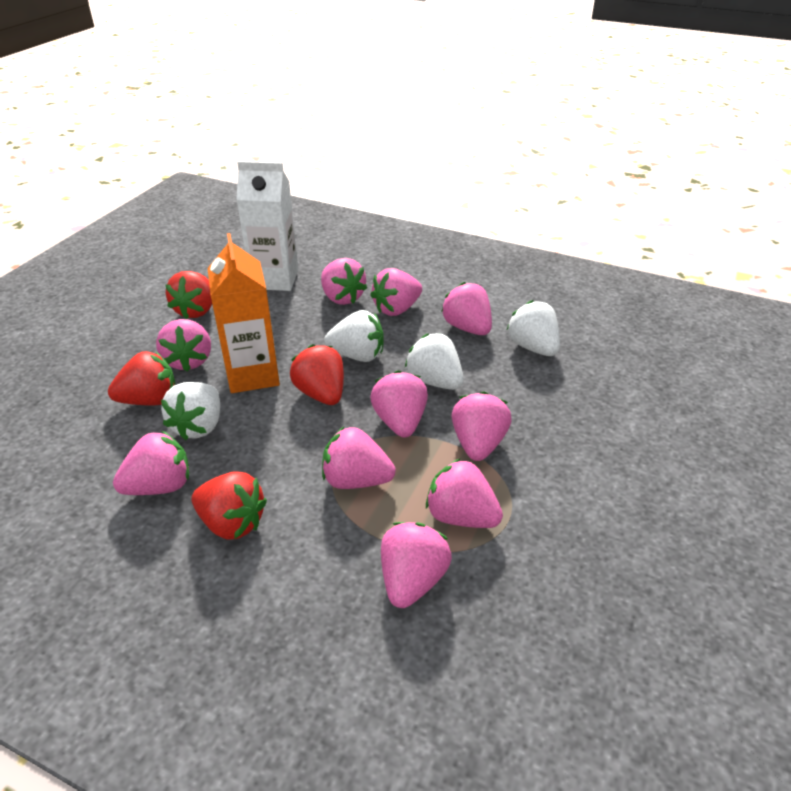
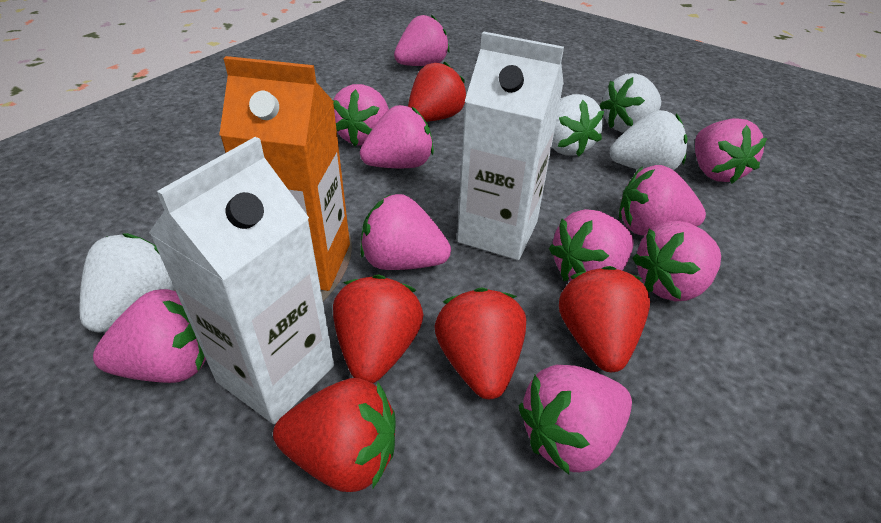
red strawberry: 4 -> 5
white carton: 1 -> 2

